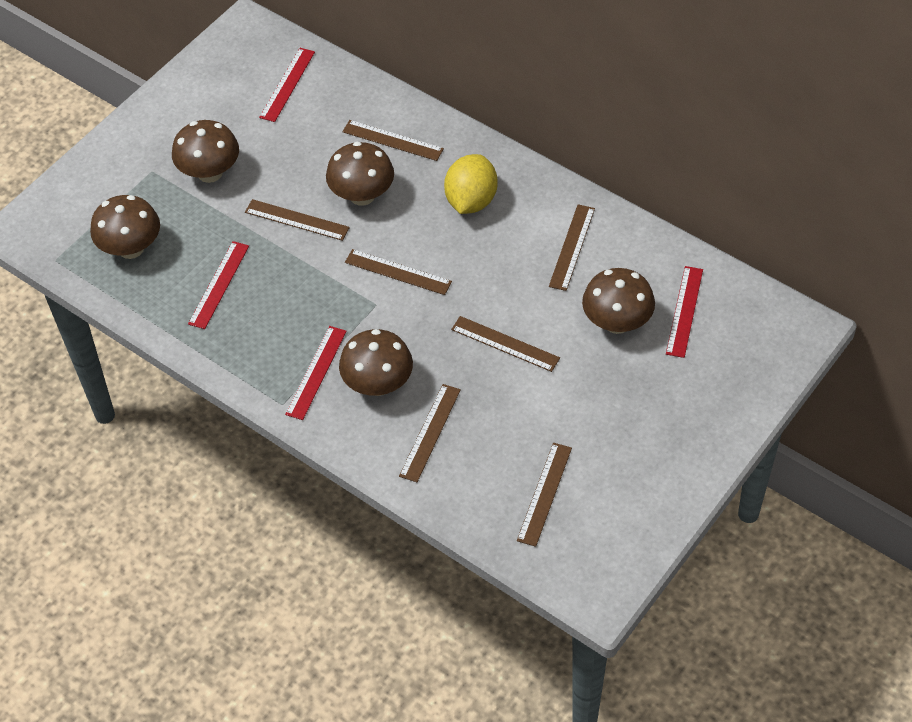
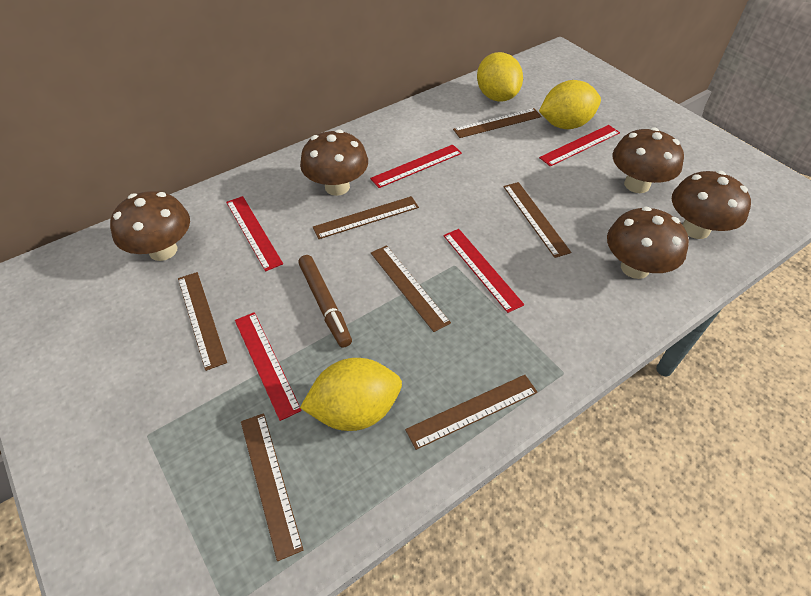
brown marker: 0 -> 1
red ruler: 4 -> 5
yellow lemon: 1 -> 3

